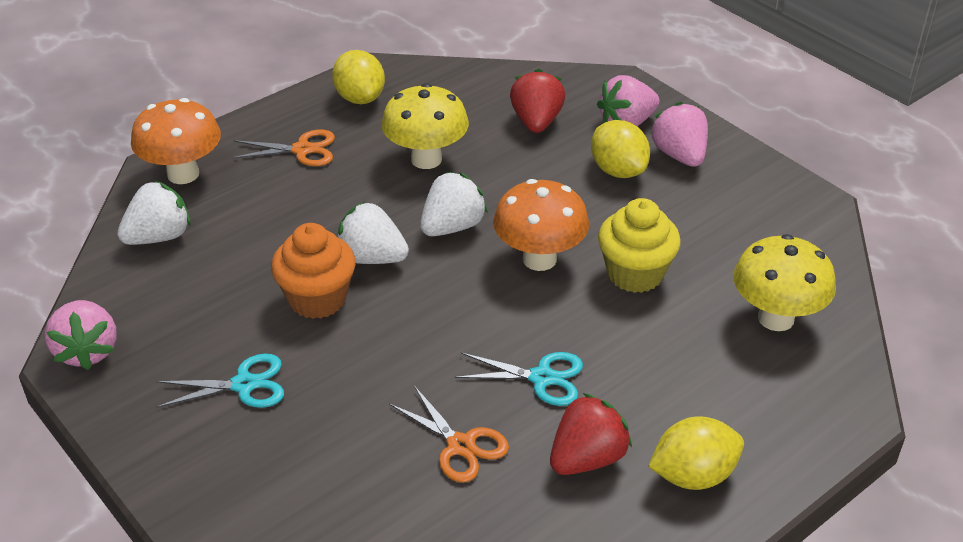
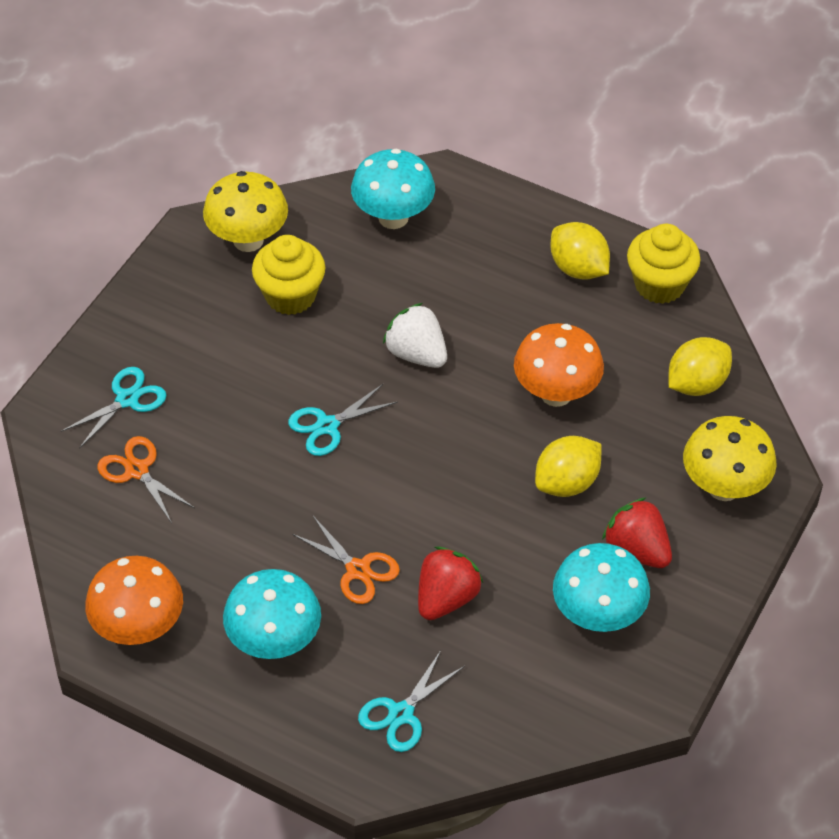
orange cupcake: 1 -> 0
pink strawberry: 3 -> 0
turquoise mushroom: 0 -> 3
turquoise scissors: 2 -> 3
white strawberry: 3 -> 1
yellow cupcake: 1 -> 2

